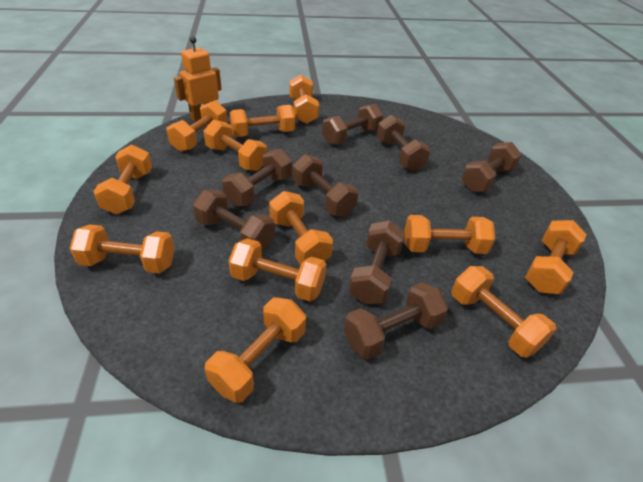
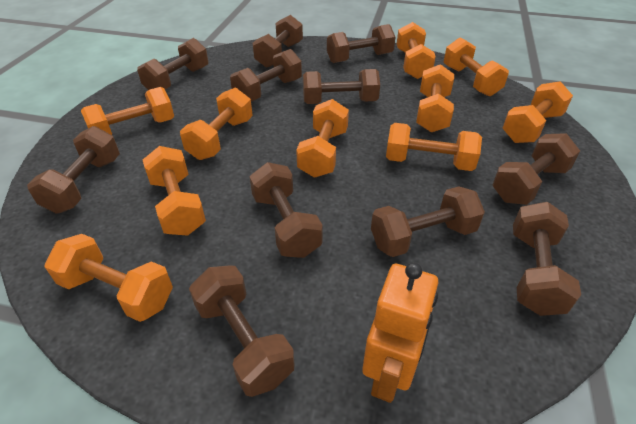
brown dumbbell: 8 -> 11
orange dumbbell: 12 -> 10

